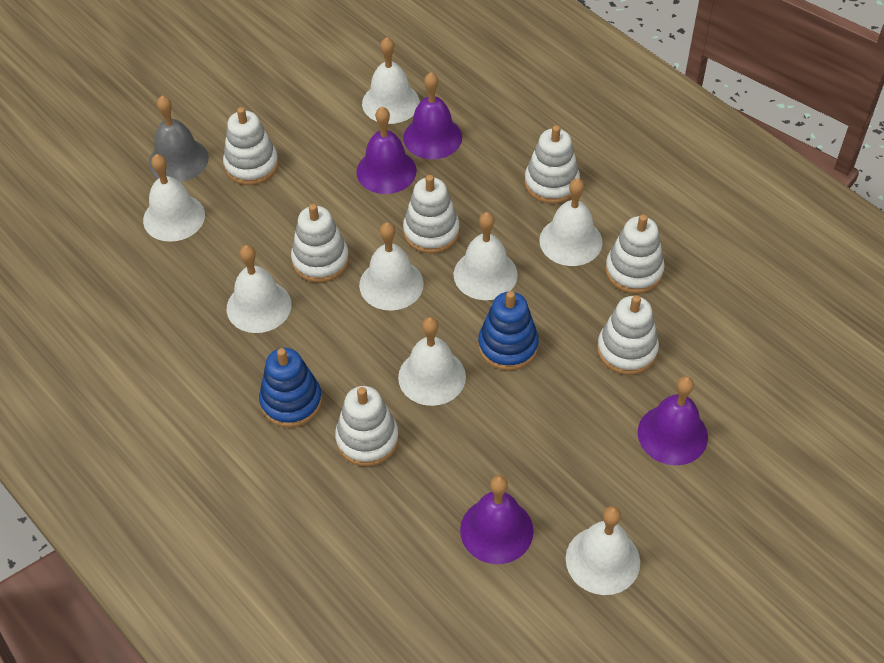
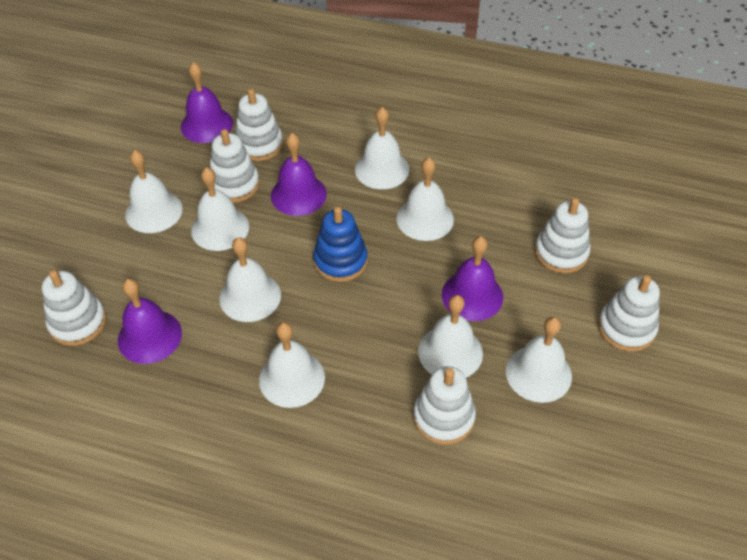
blue stacking toy: 2 -> 1
grey bell: 1 -> 0
white stacking toy: 7 -> 6

